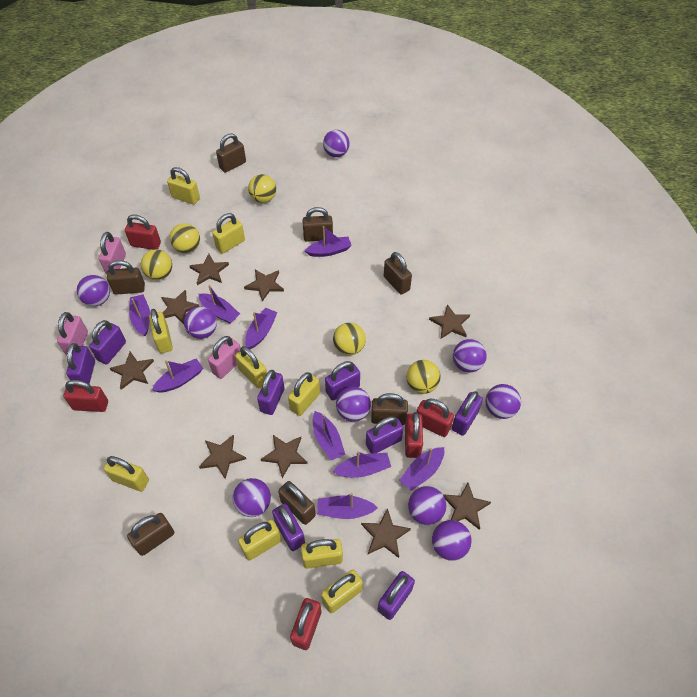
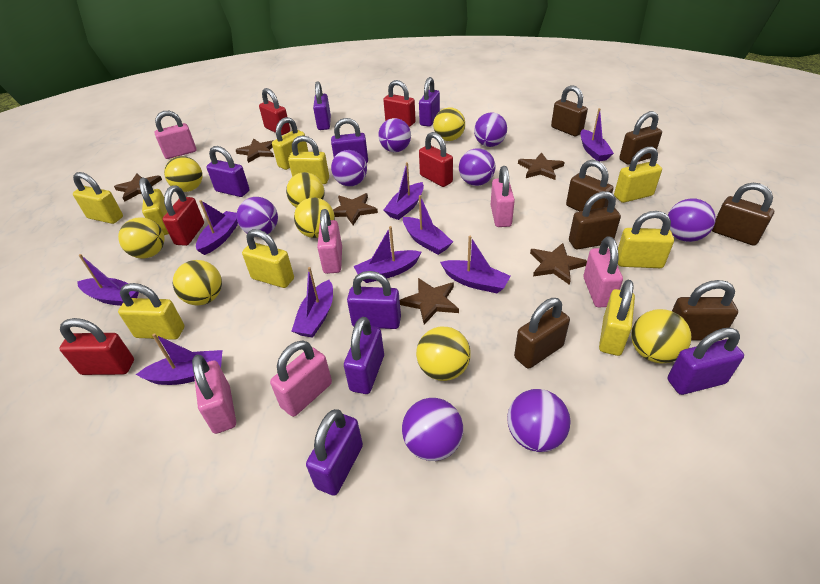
brown star: 9 -> 6
pink padlock: 3 -> 6
purple ball: 9 -> 8
yellow ball: 5 -> 8

